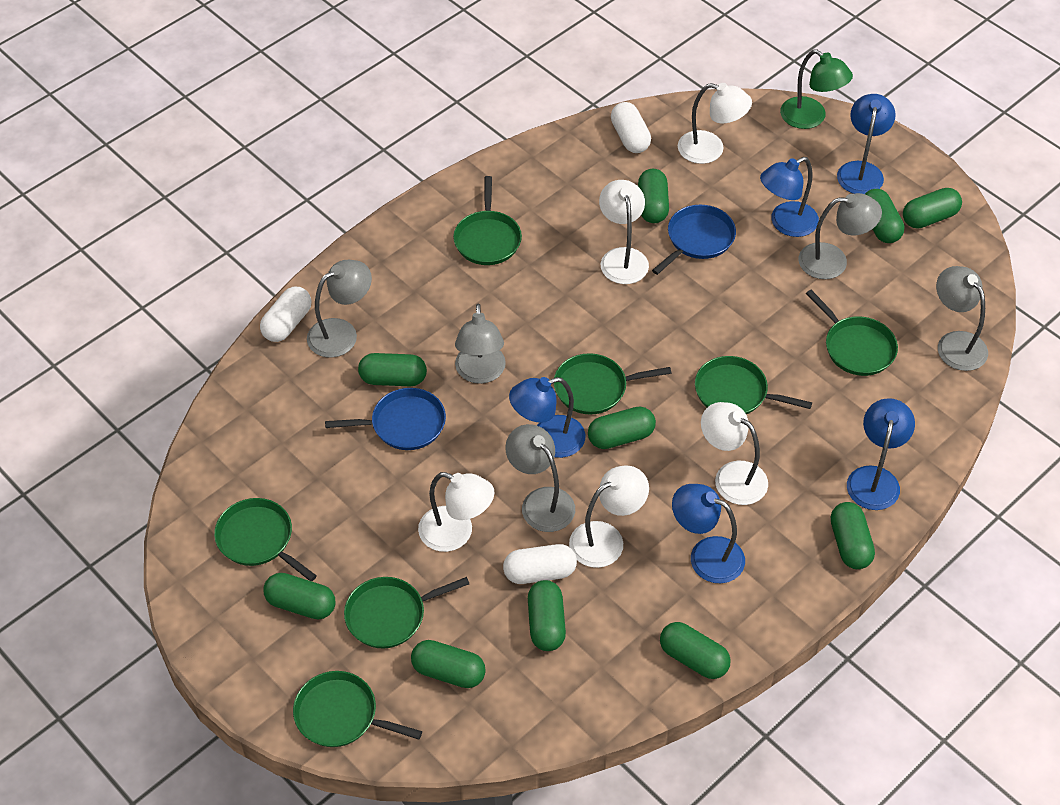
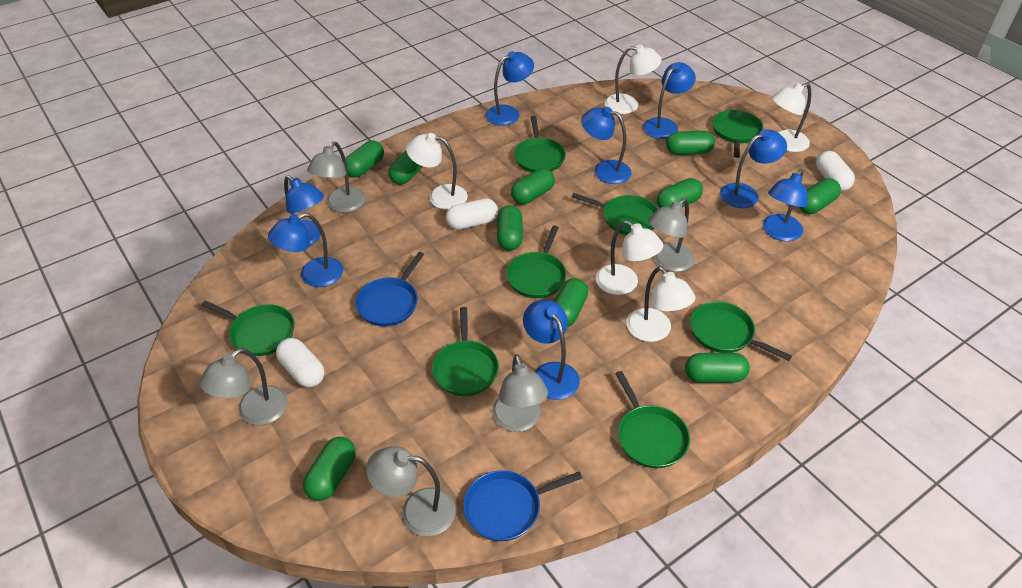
blue lamp: 5 -> 8
green lamp: 1 -> 0
green pan: 7 -> 8

